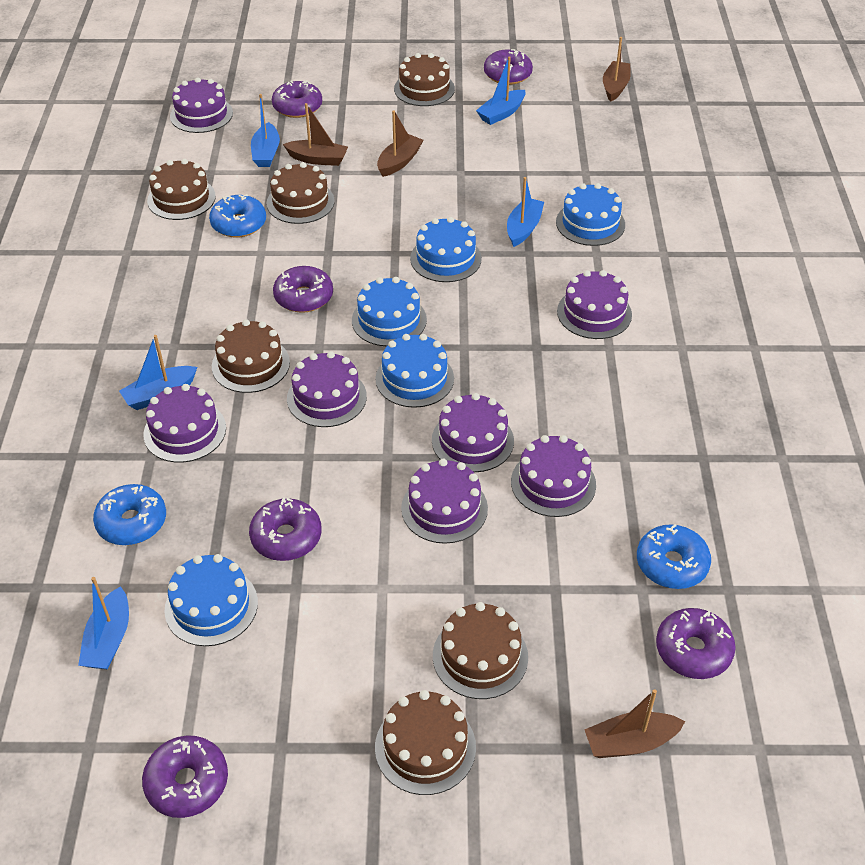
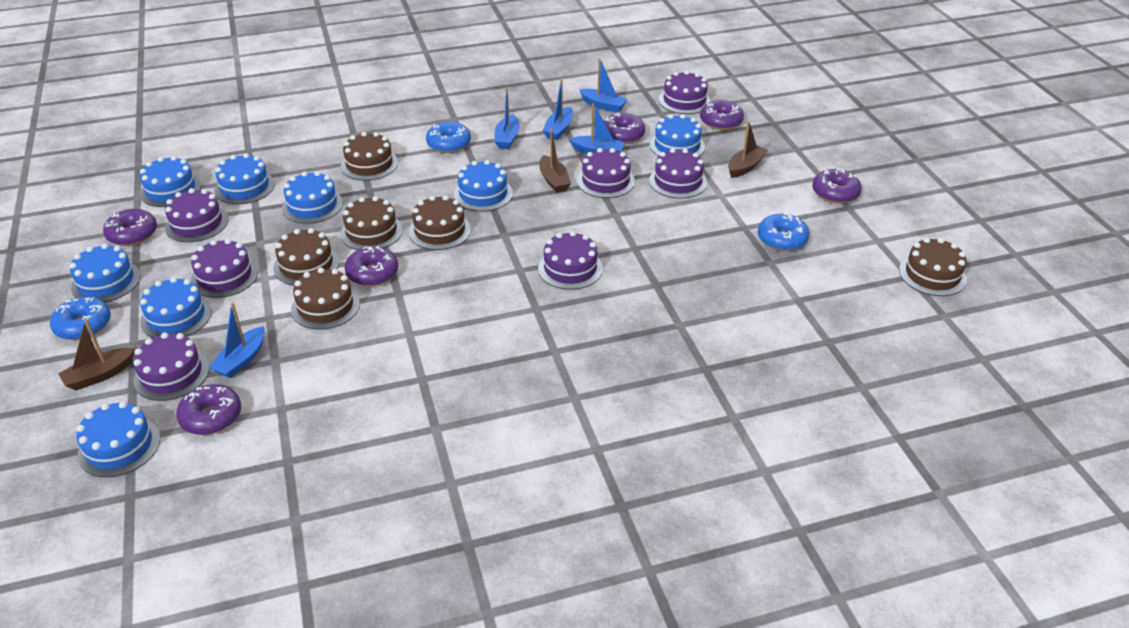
blue cake: 5 -> 8
brown boat: 4 -> 3

